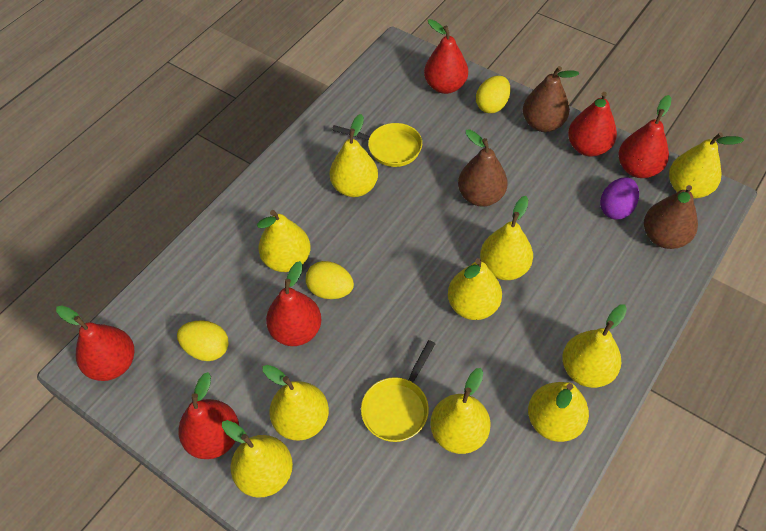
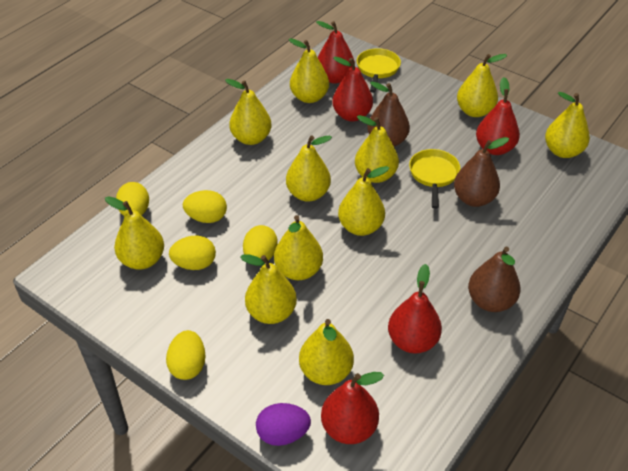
red pear: 6 -> 5
yellow egg: 3 -> 5
yellow pear: 10 -> 11

